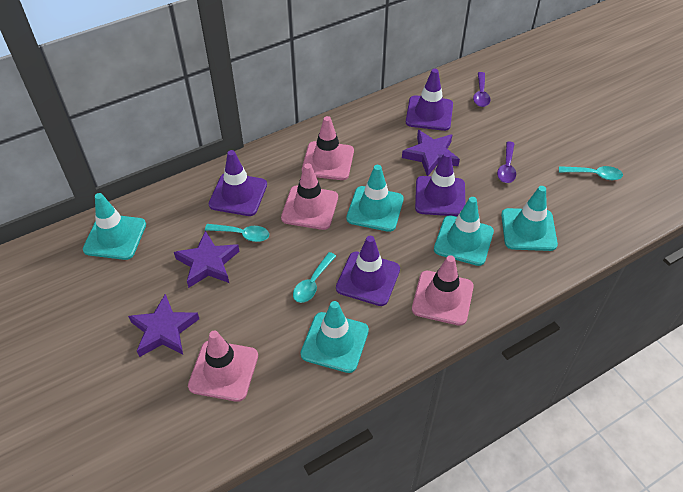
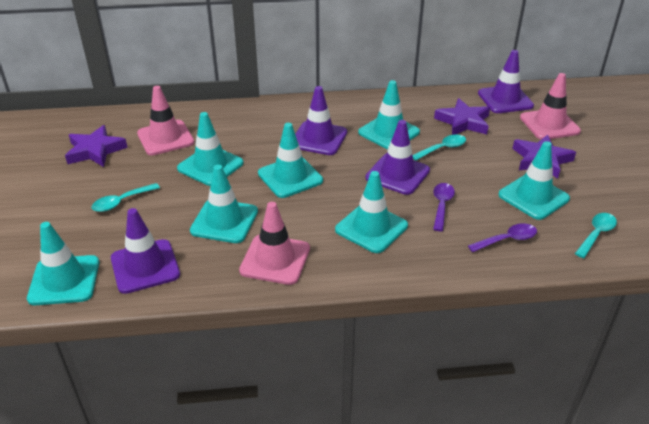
pink traffic cone: 4 -> 3
turquoise traffic cone: 5 -> 7

